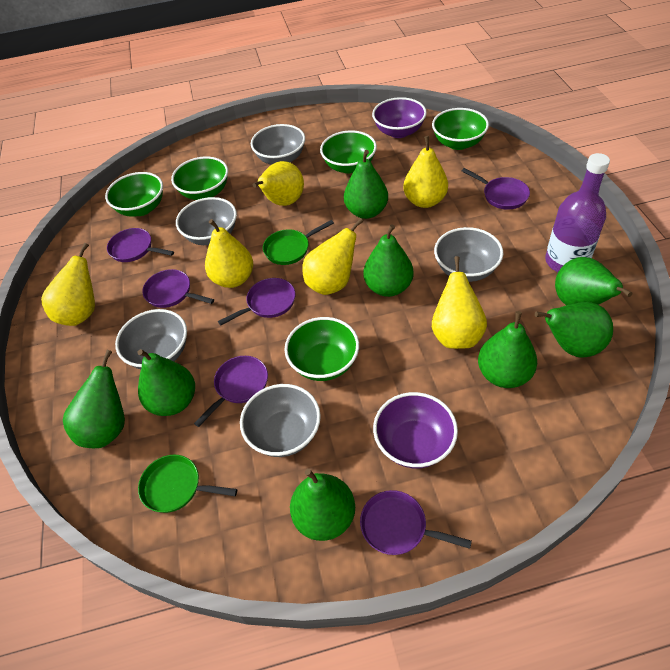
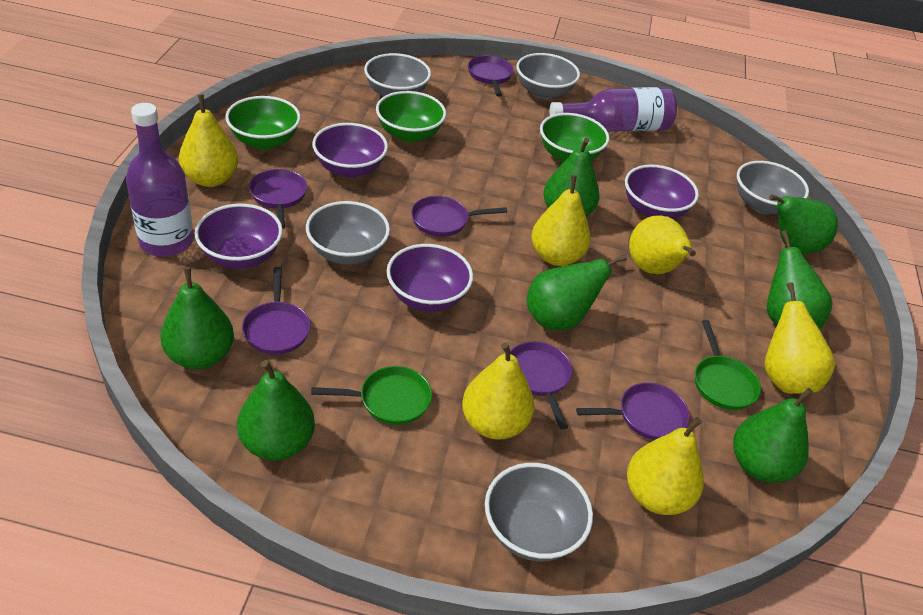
green bowl: 5 -> 3
green pear: 8 -> 7
purple bottle: 1 -> 2
purple bowl: 2 -> 4

